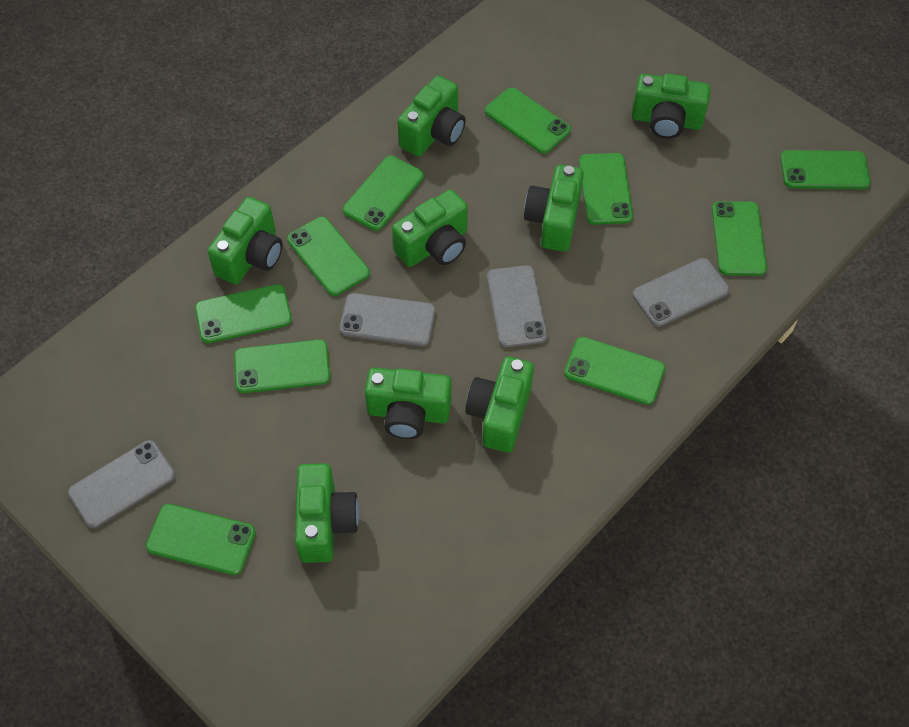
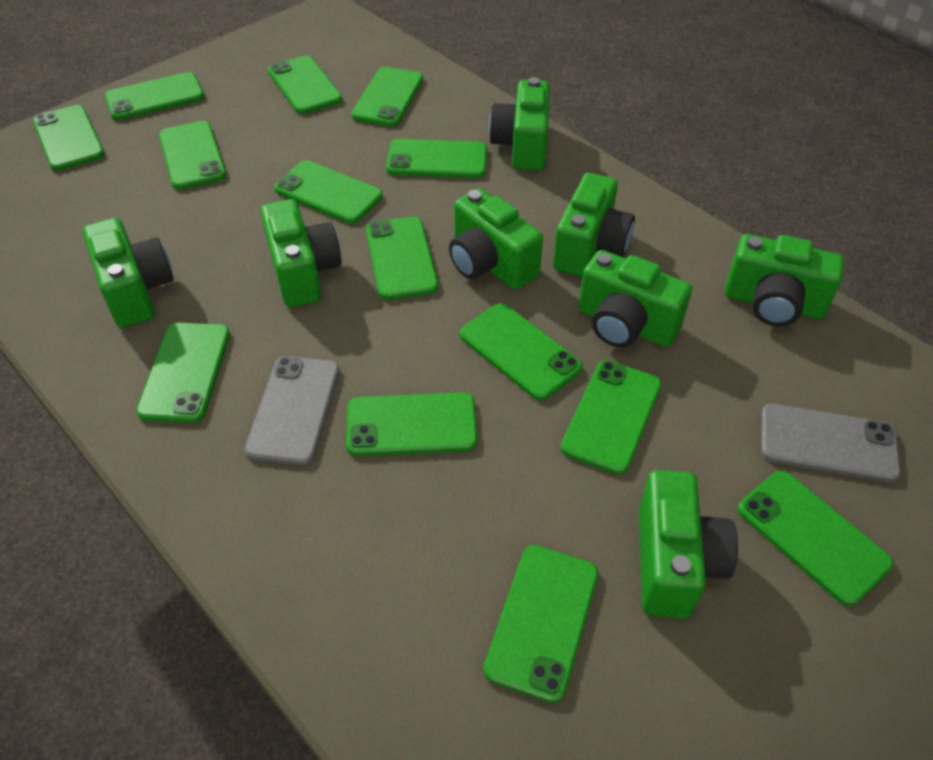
green phone: 10 -> 14
grey phone: 4 -> 2

